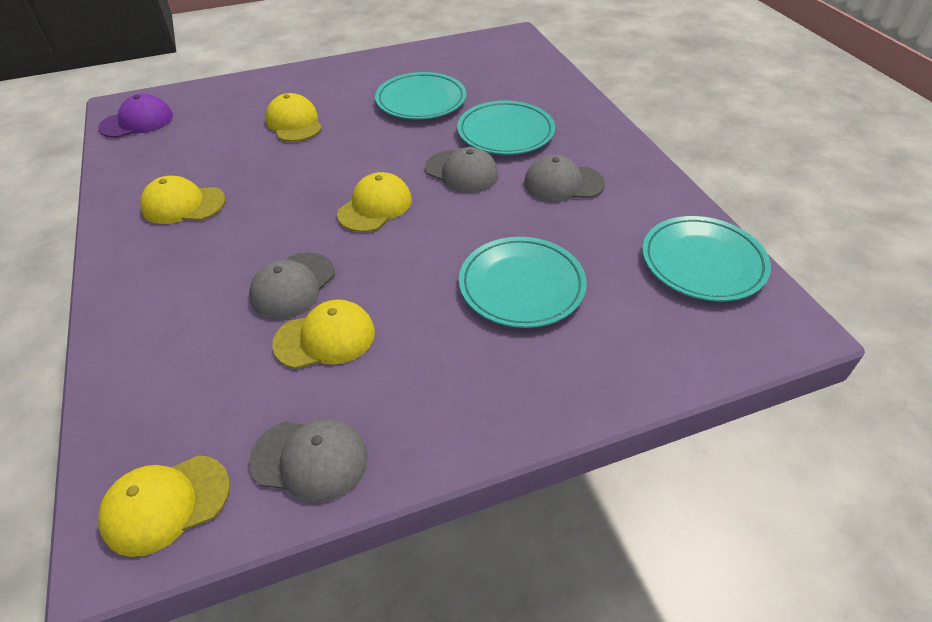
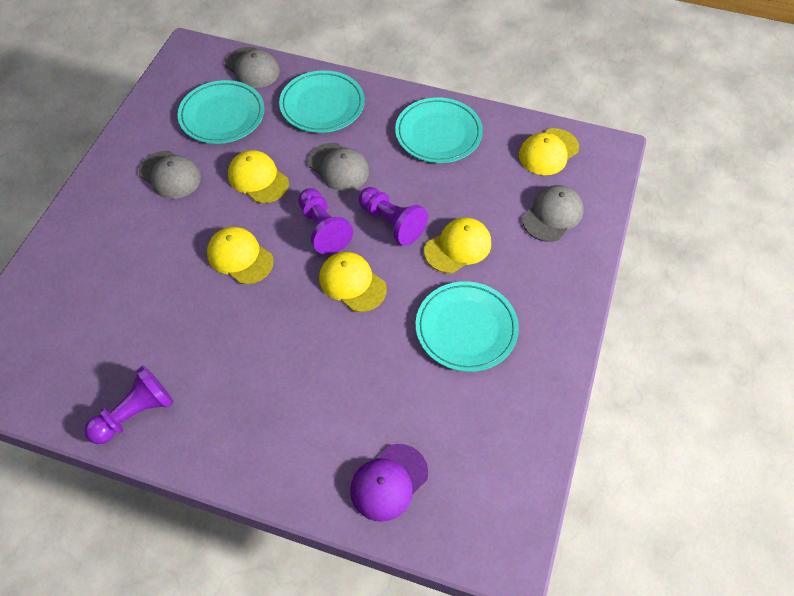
purple pawn: 0 -> 3

